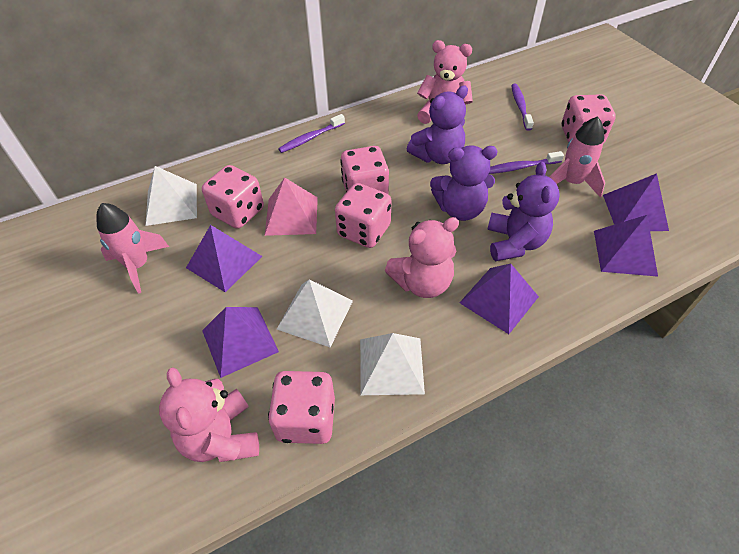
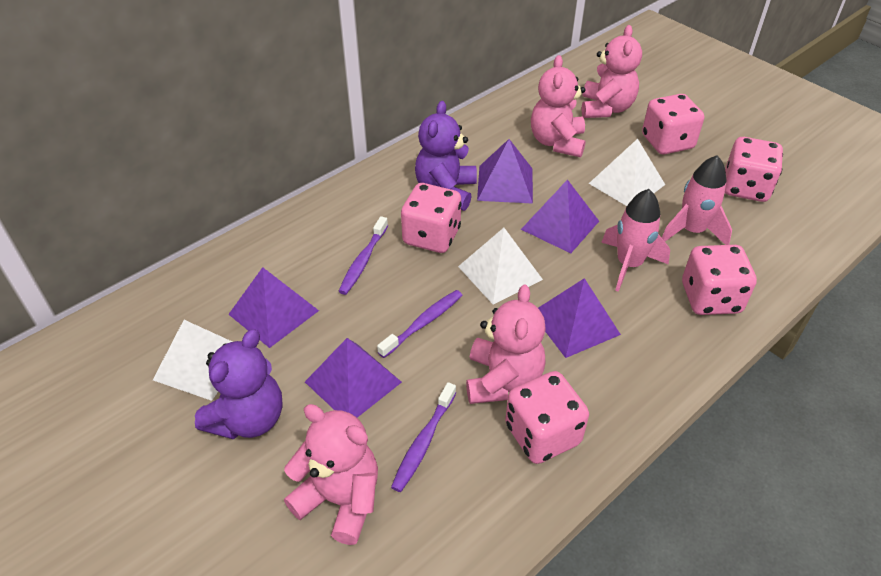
pink pyramid: 1 -> 0
pink teddy bear: 3 -> 4
purple teddy bear: 3 -> 2

